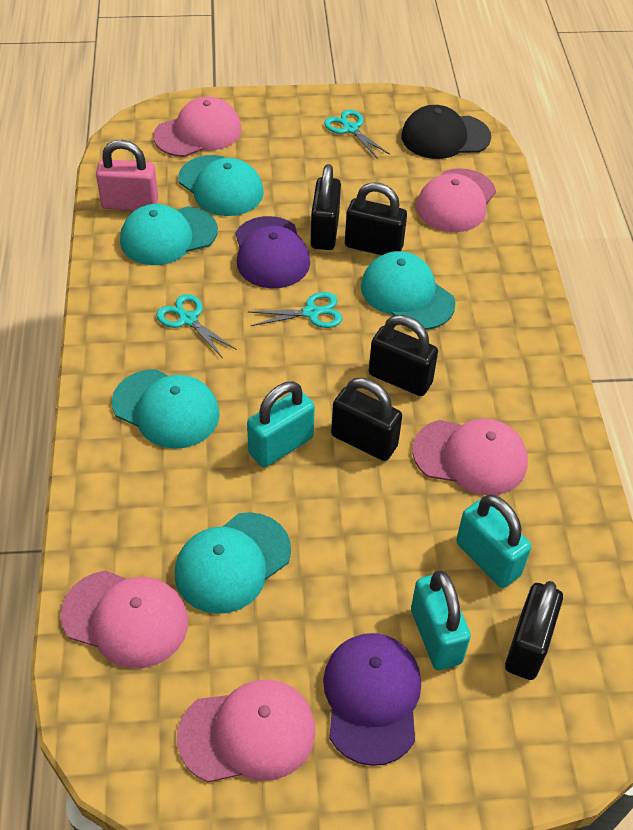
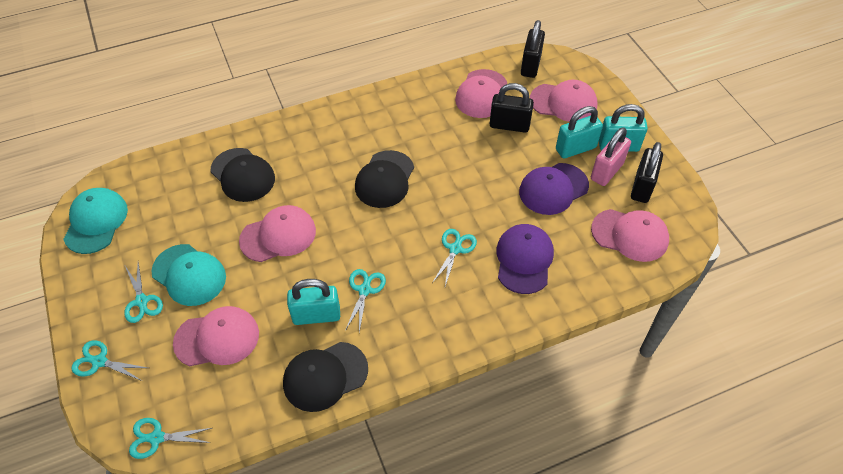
black cap: 1 -> 3
black padlock: 5 -> 3
turquoise cap: 5 -> 2
turquoise scissors: 3 -> 5

